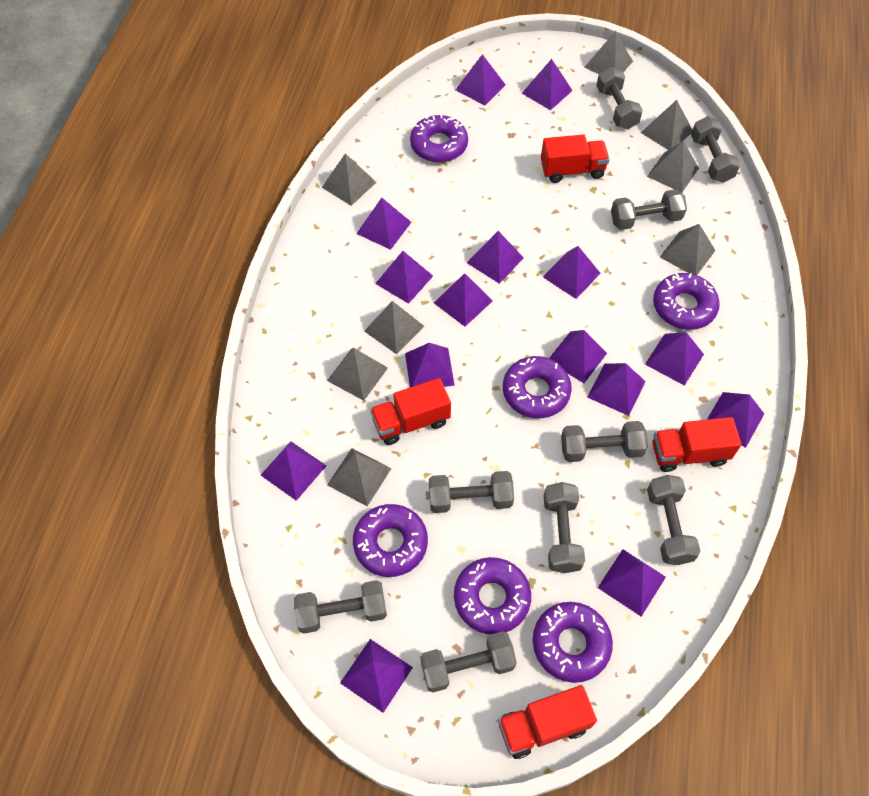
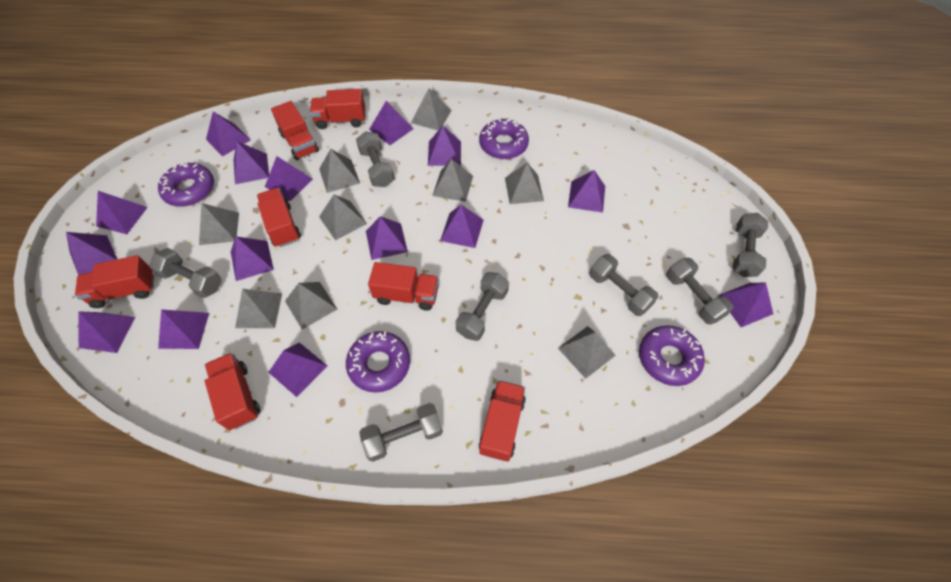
grey dumbbell: 9 -> 7
grey pyramid: 8 -> 9
purple donut: 6 -> 4
red truck: 4 -> 7

